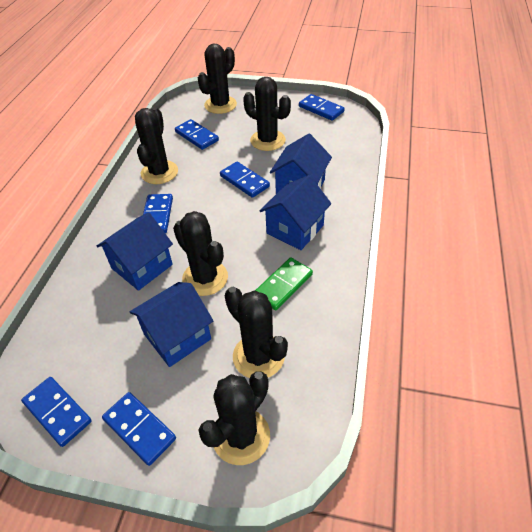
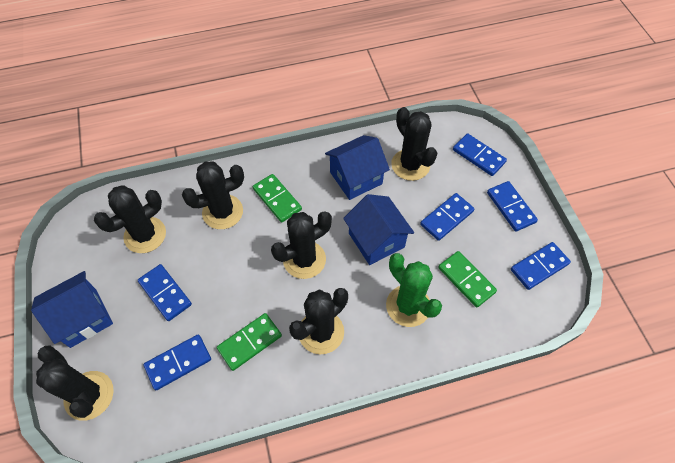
blue house: 4 -> 3
green cactus: 0 -> 1
green domino: 1 -> 3

